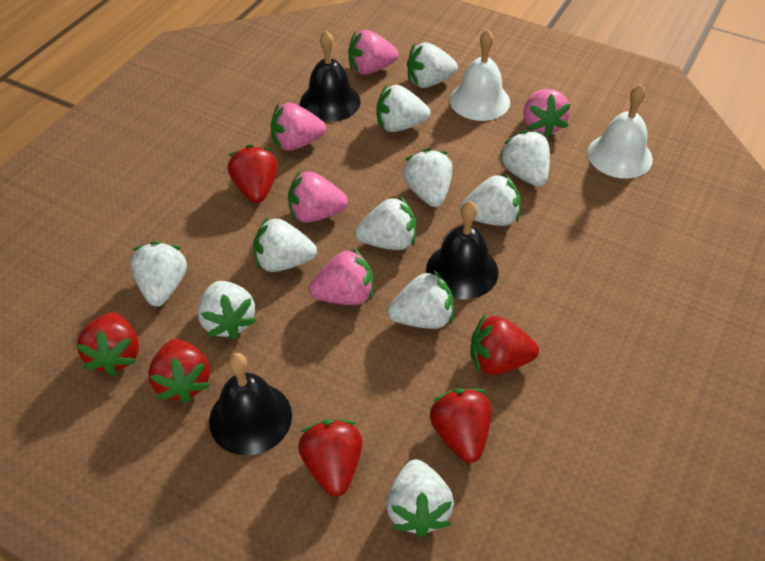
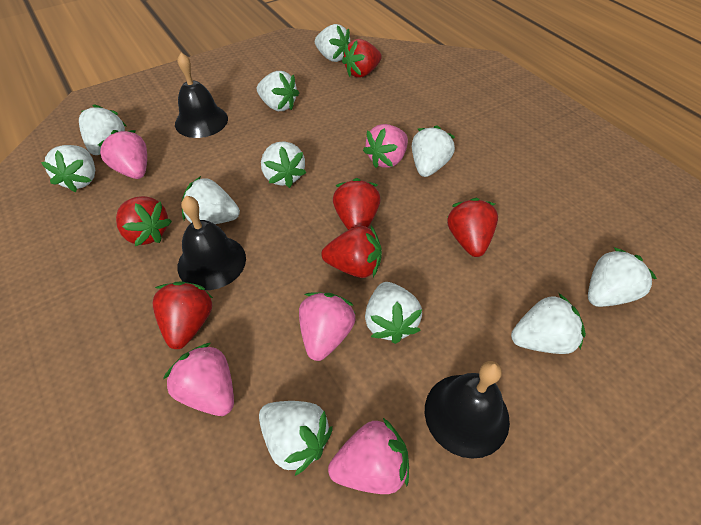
white bell: 2 -> 0

